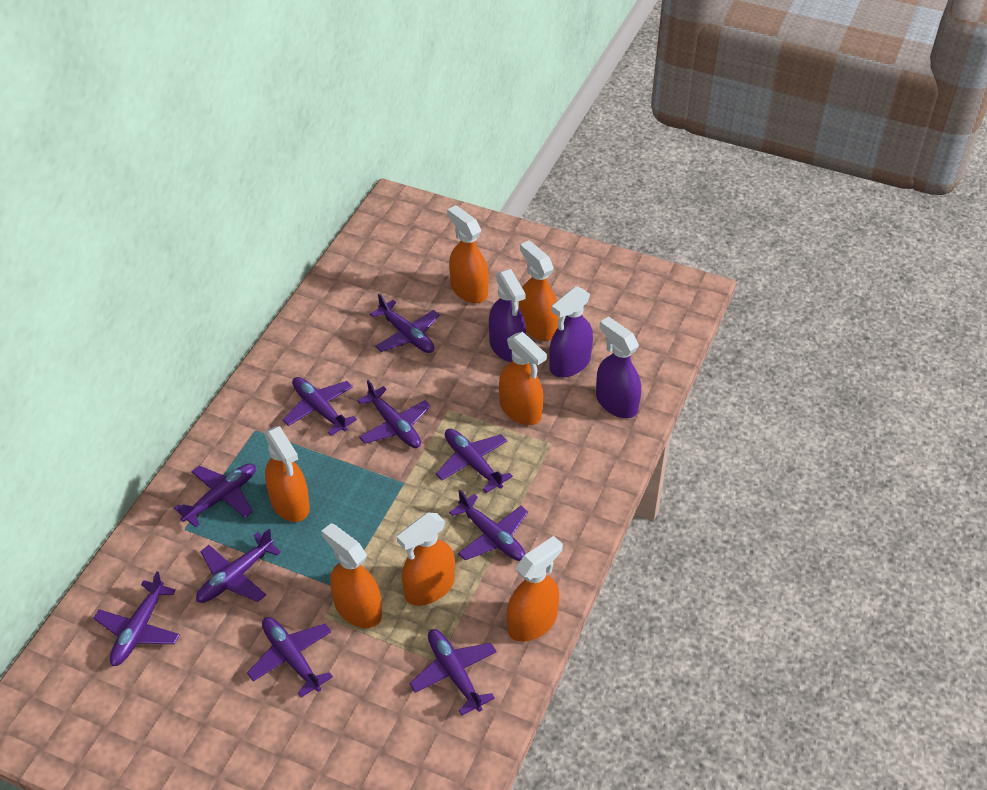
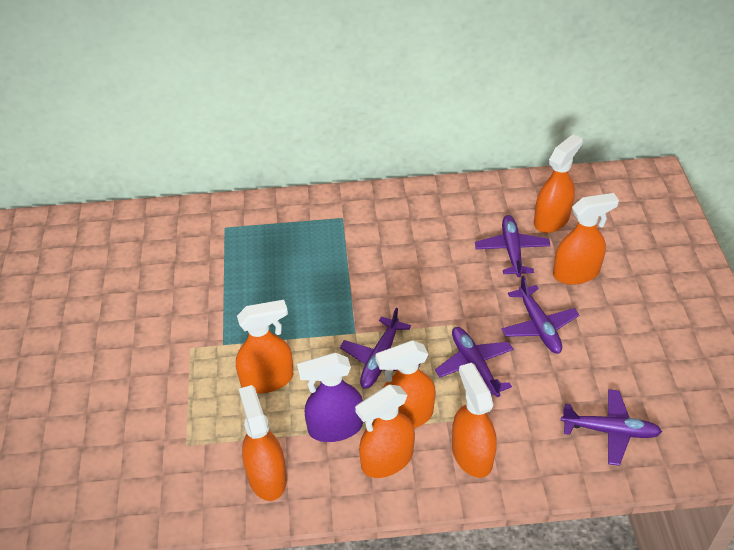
purple plane: 10 -> 5
purple spray bottle: 3 -> 1

